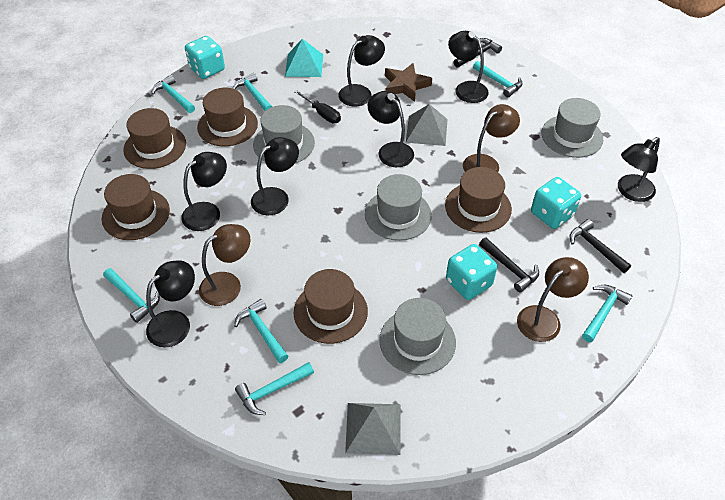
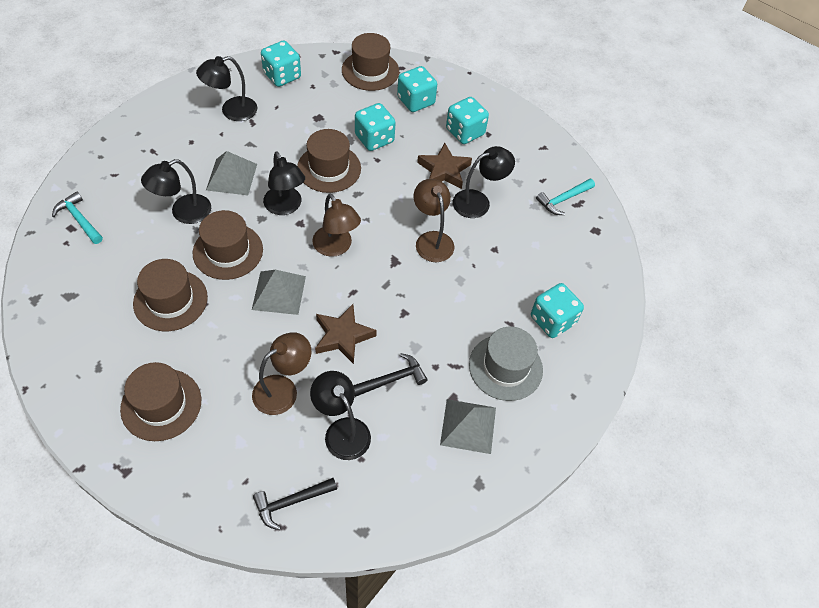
black hammer: 3 -> 2
black lamp: 7 -> 5
black screwdriver: 1 -> 0
brown star: 1 -> 2
grey hat: 4 -> 1
grey pyramid: 2 -> 3
turquoise dice: 3 -> 5
turquoise hammer: 7 -> 2
turquoise pyramid: 1 -> 0

